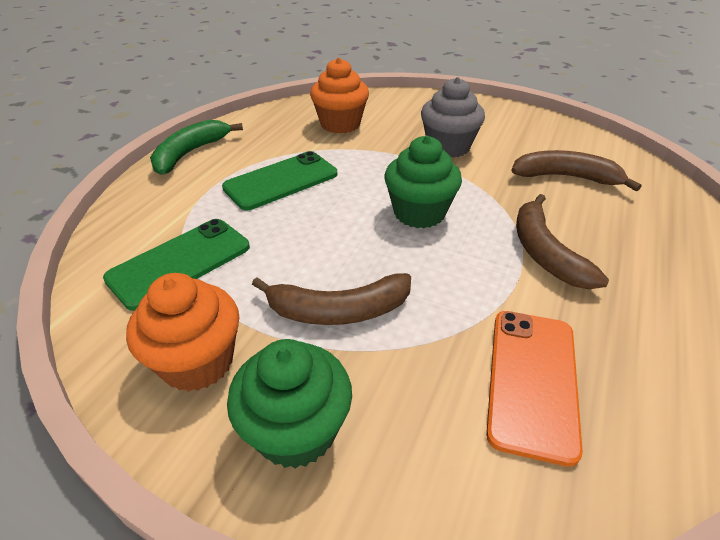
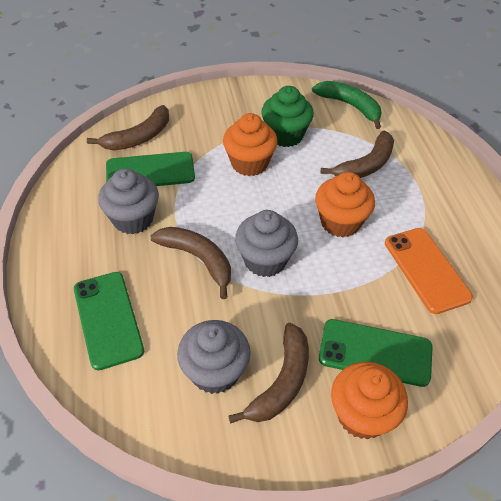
brown banana: 3 -> 4
green cupcake: 2 -> 1
green phone: 2 -> 3
grey cupcake: 1 -> 3
orange cupcake: 2 -> 3

